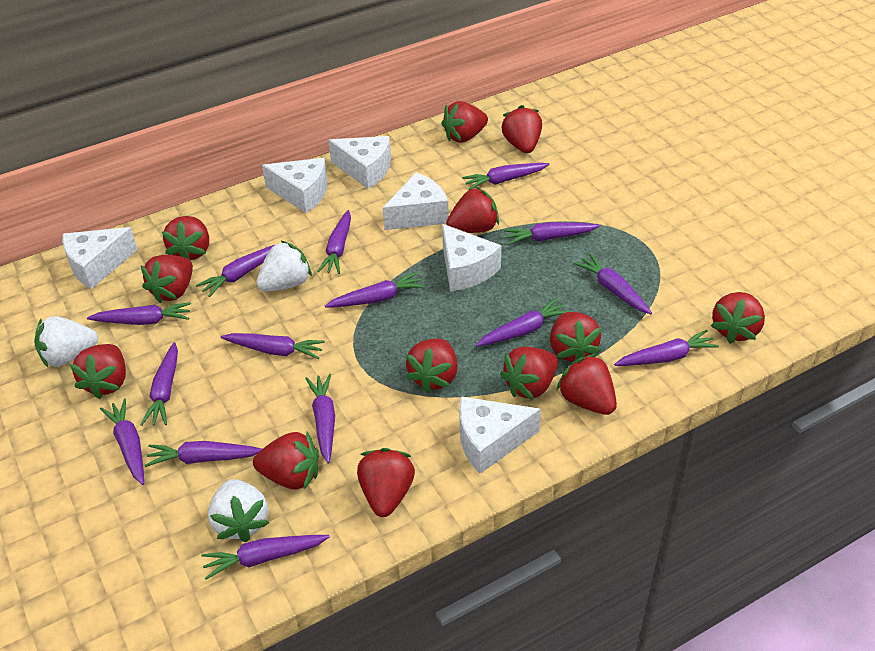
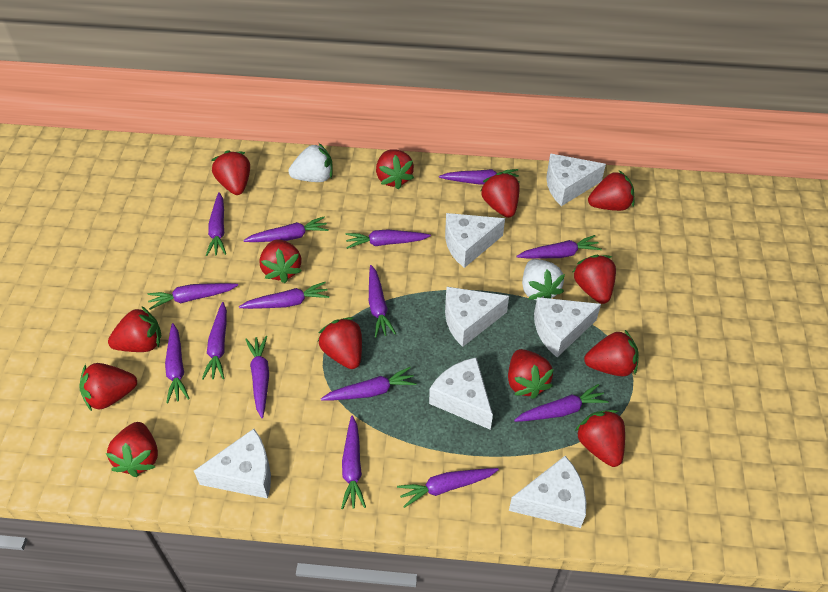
white cheese: 6 -> 7
white strawberry: 3 -> 2

